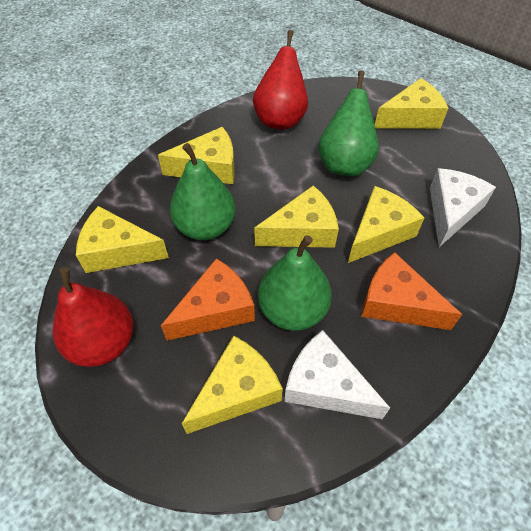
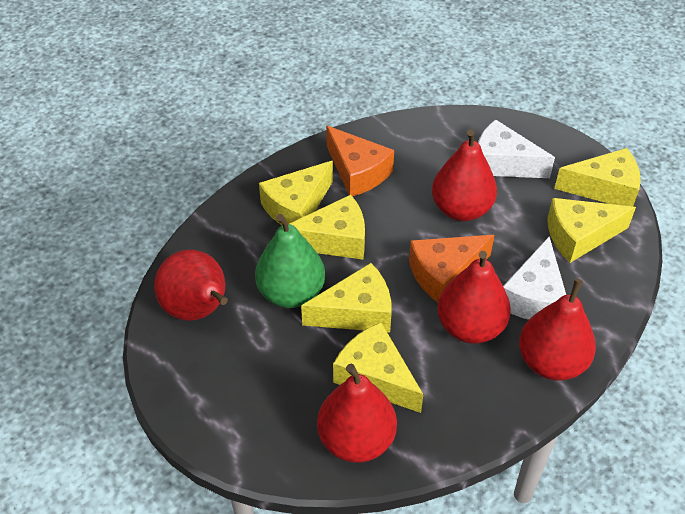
green pear: 3 -> 1
red pear: 2 -> 5

